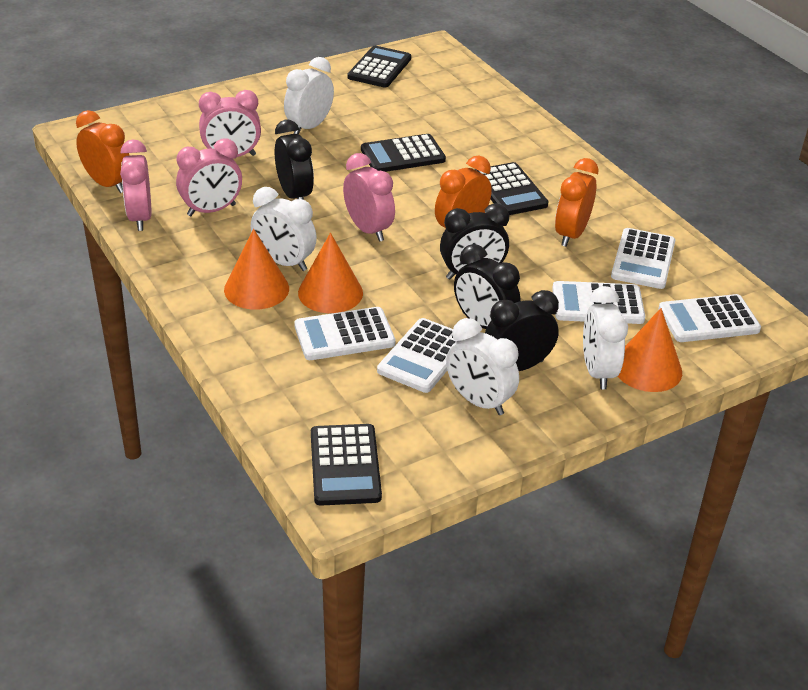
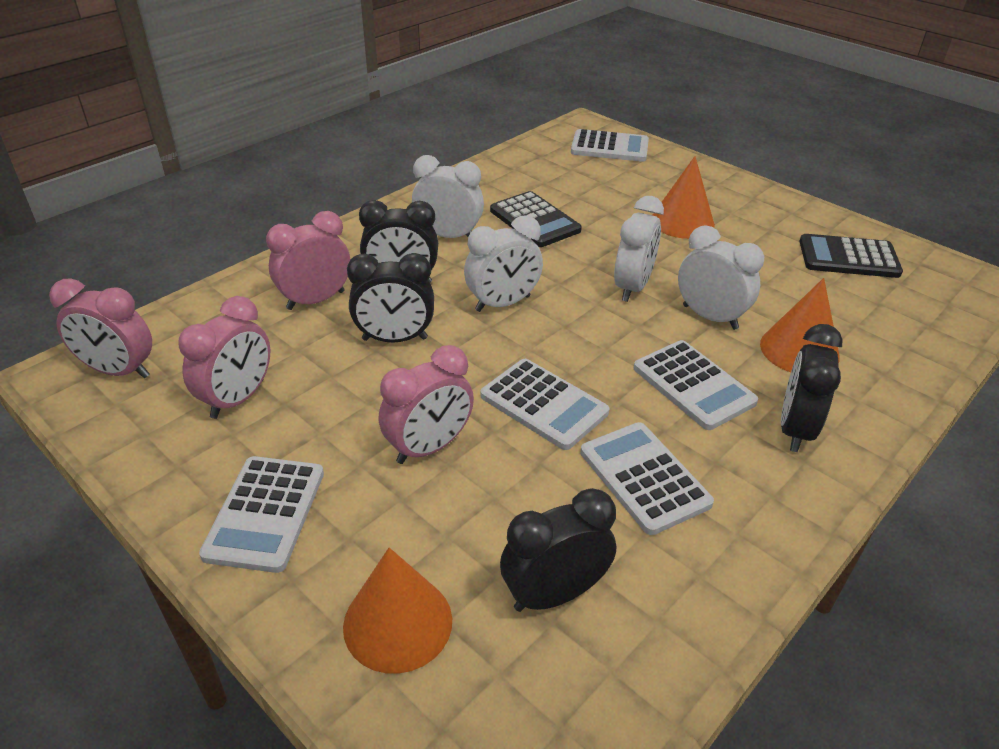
black calculator: 4 -> 2
orange clock: 3 -> 0

